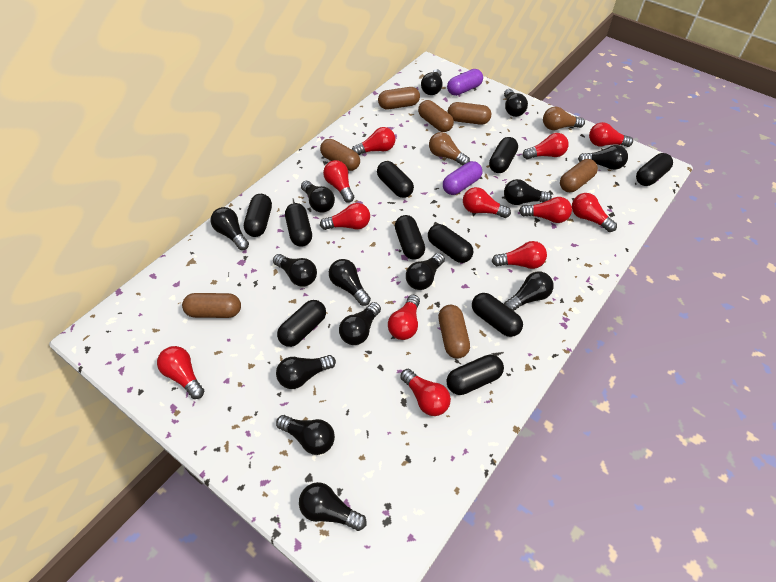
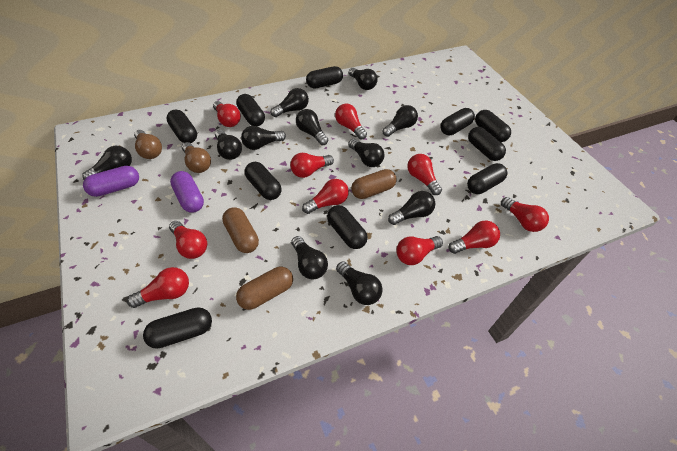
black light bulb: 14 -> 11
brown capsule: 7 -> 3
red light bulb: 12 -> 10

